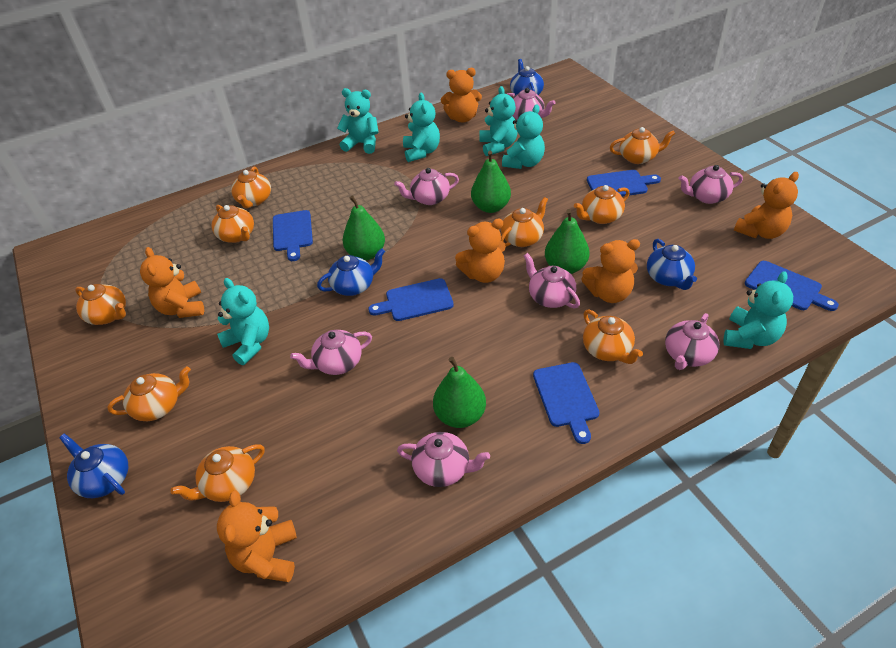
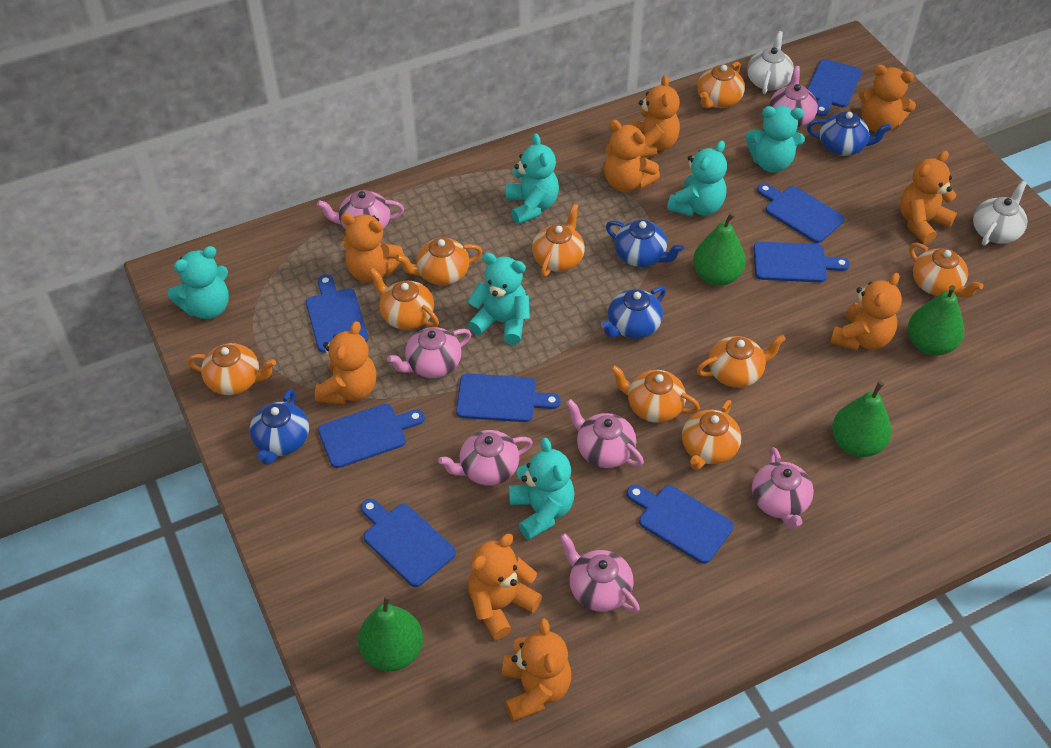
blue cutting board: 5 -> 8
orange teddy bear: 6 -> 9
white teapot: 0 -> 2

